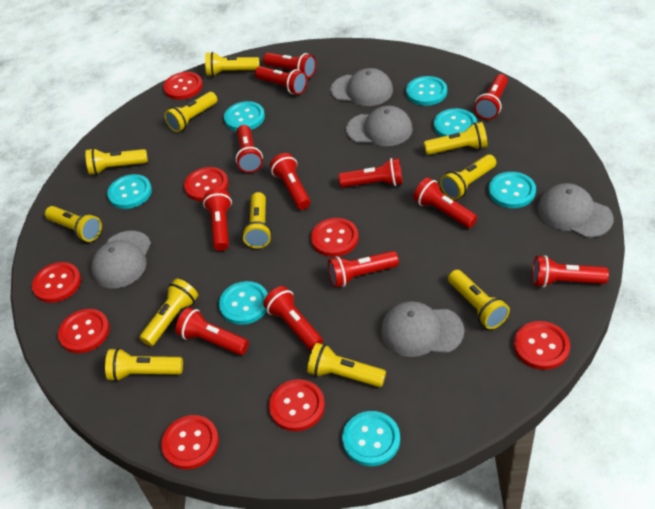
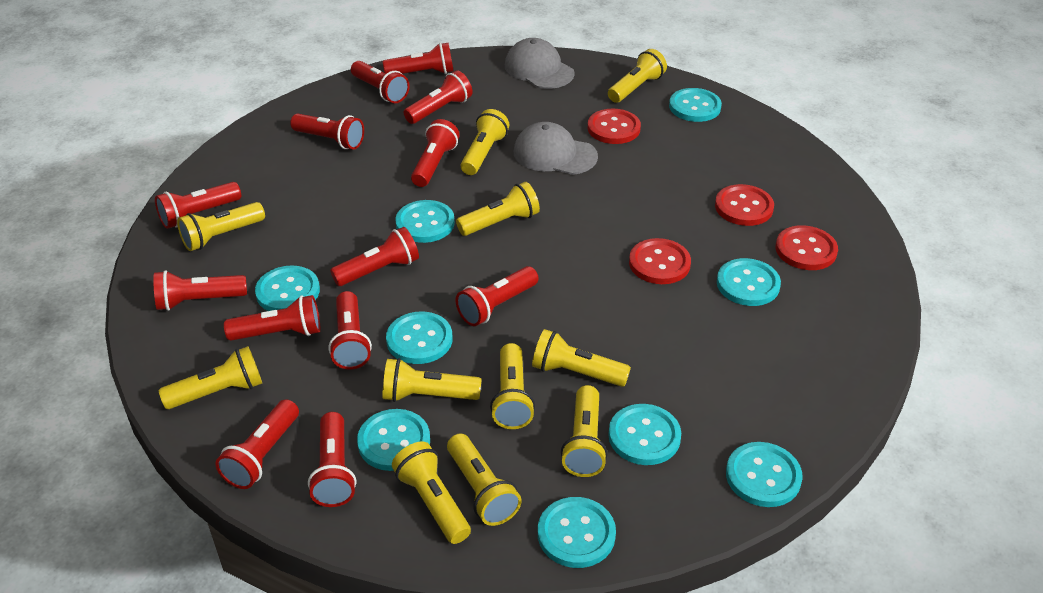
grey cap: 5 -> 2
red button: 8 -> 4
red flashlight: 12 -> 13
turquoise button: 7 -> 9

